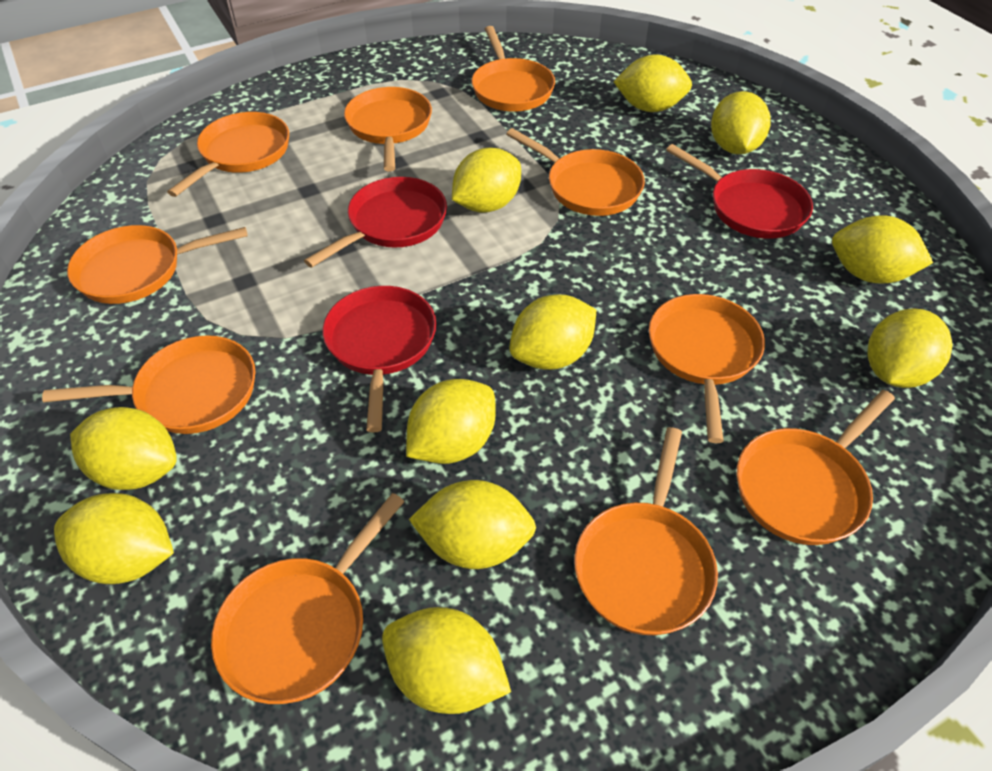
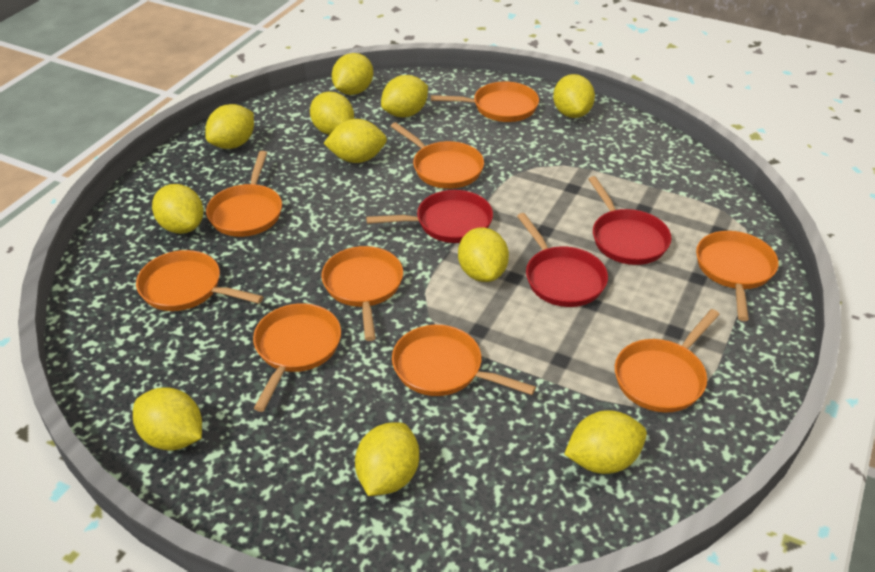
orange pan: 10 -> 9

